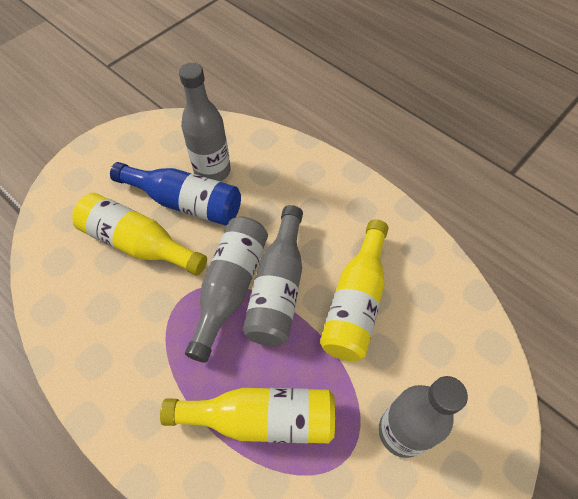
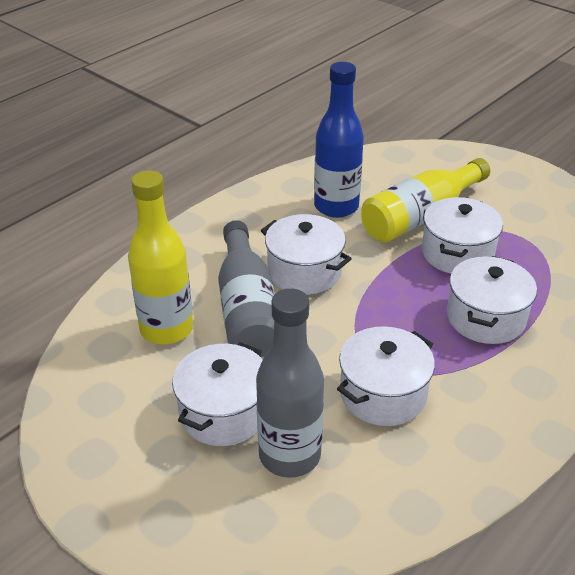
grey bottle: 4 -> 2
white pot: 0 -> 5
yellow bottle: 3 -> 2

